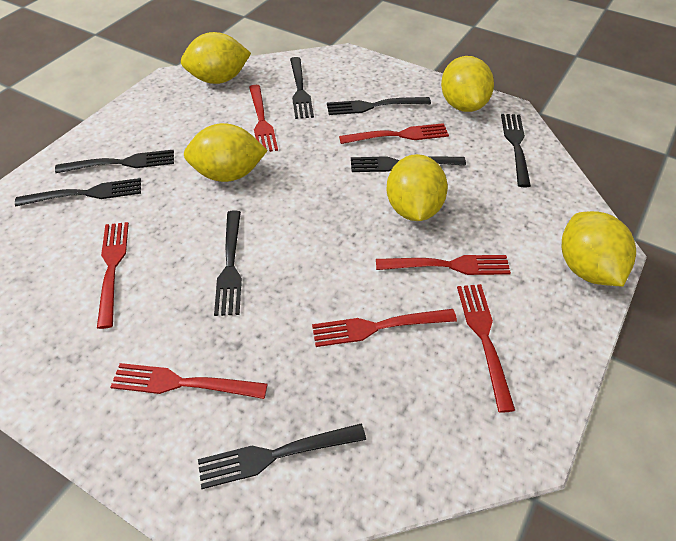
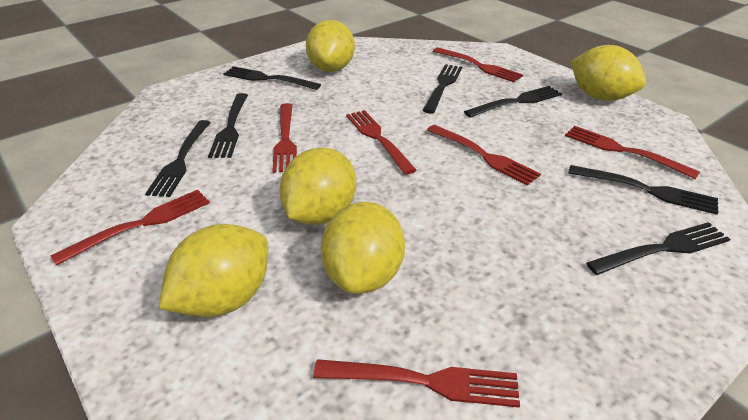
black fork: 8 -> 7

